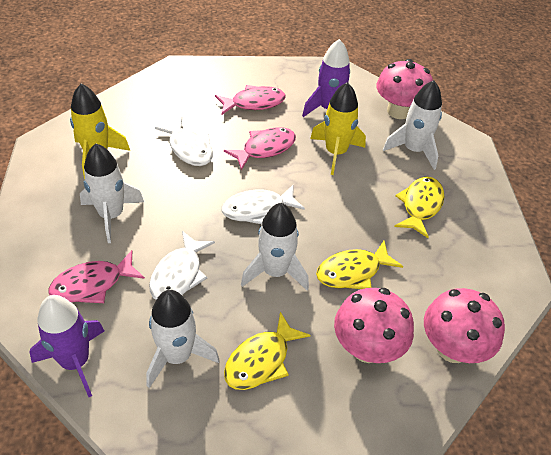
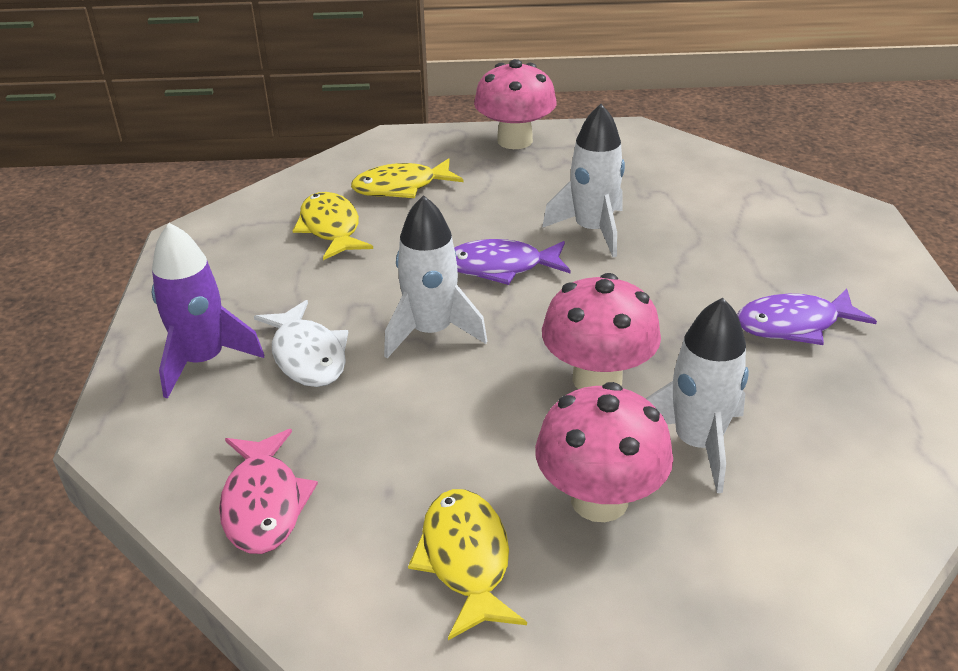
pink fish: 3 -> 1
purple fish: 0 -> 2
purple rocket: 2 -> 1
white fish: 3 -> 1
white rocket: 4 -> 3
yellow rocket: 2 -> 0

